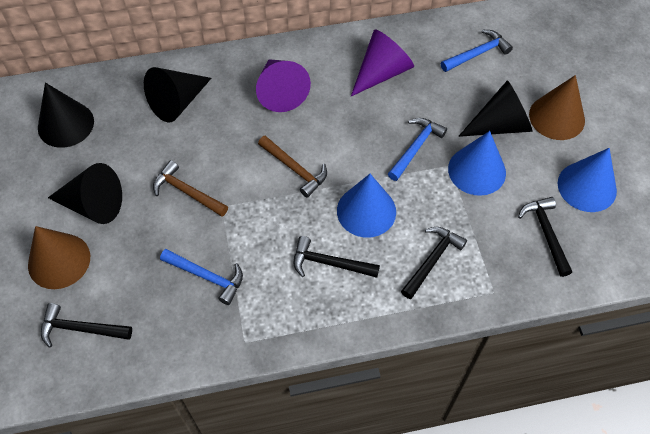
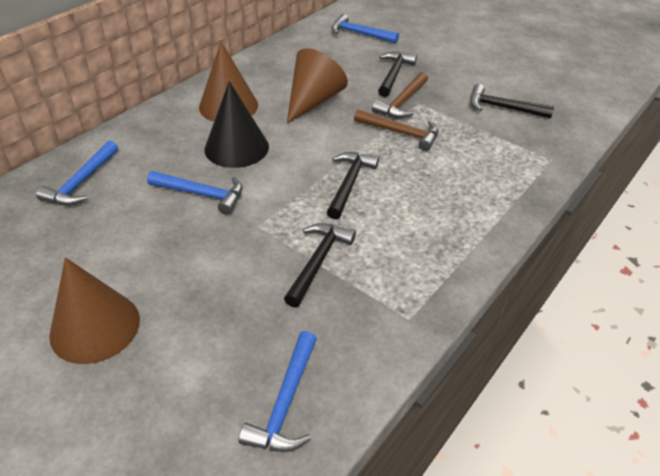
black cone: 4 -> 1
blue cone: 3 -> 0
blue hammer: 3 -> 4
brown cone: 2 -> 3
purple cone: 2 -> 0

